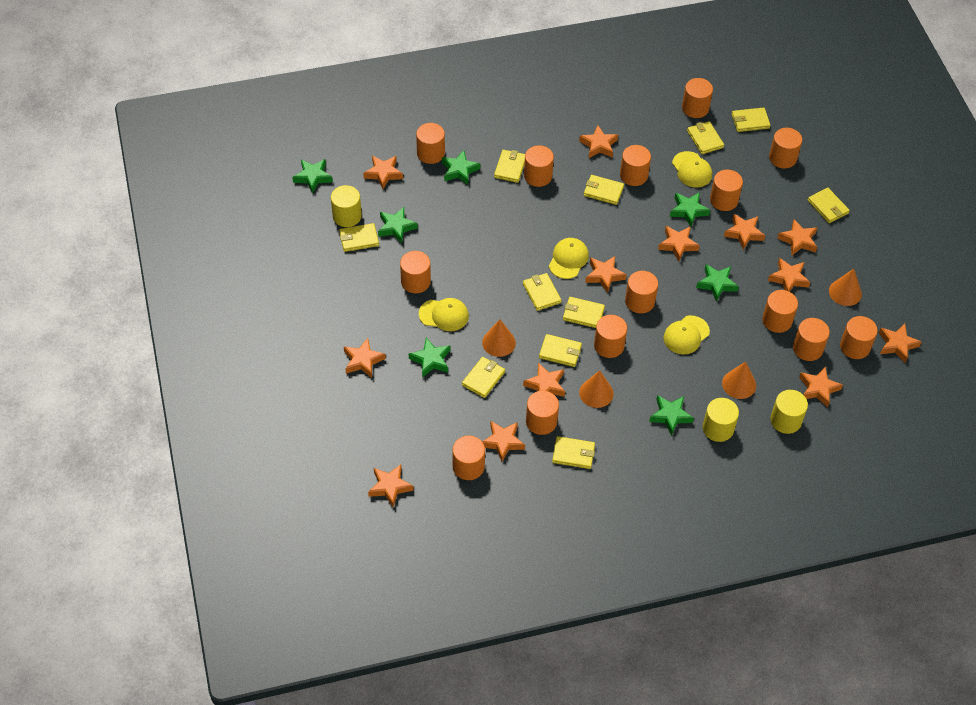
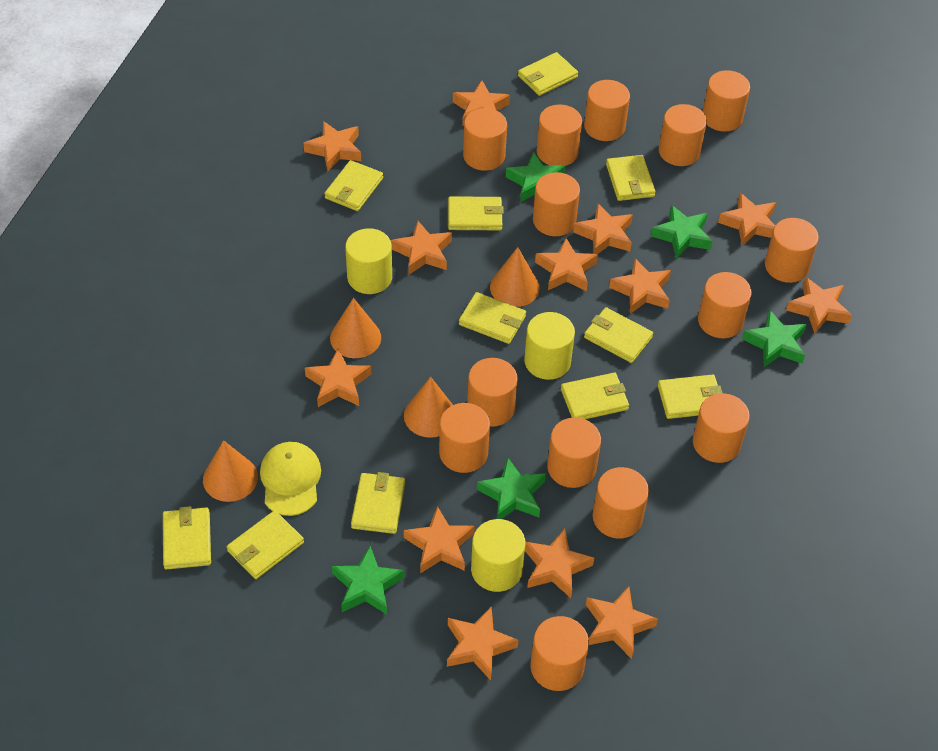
green star: 7 -> 5
yellow cap: 4 -> 1

